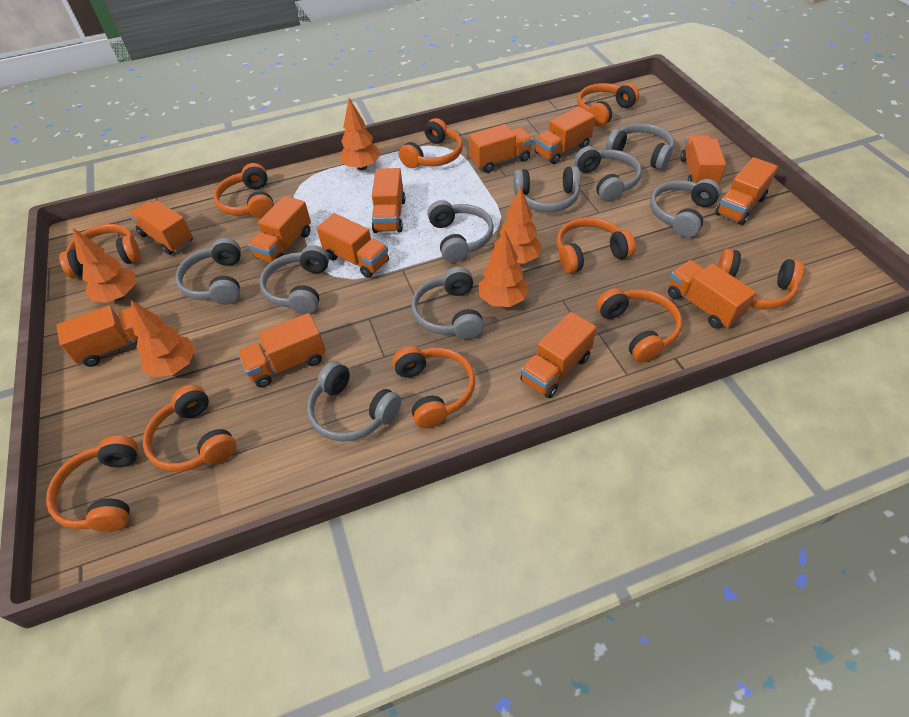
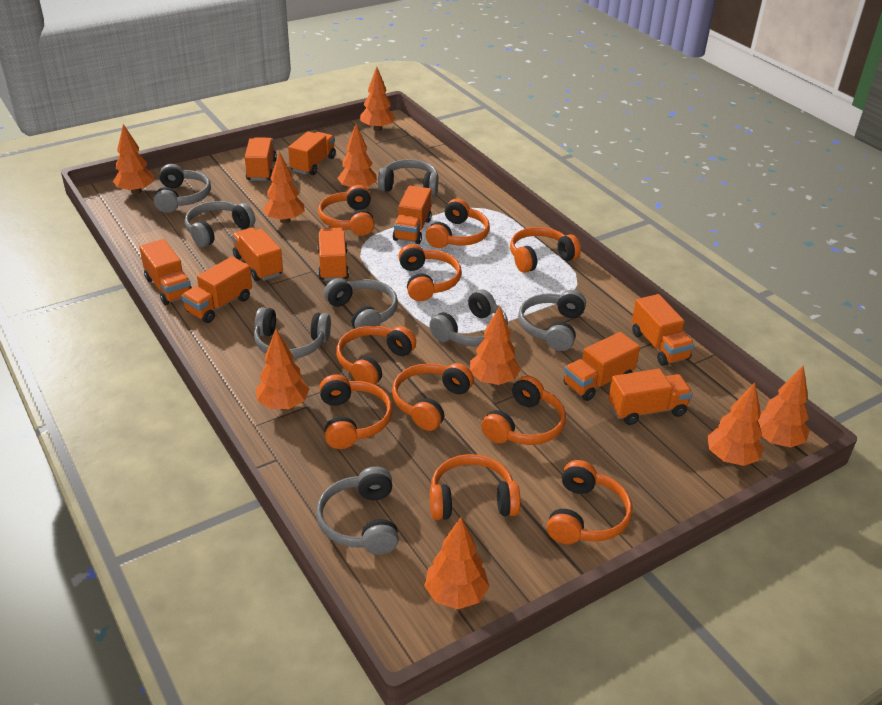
grey headphones: 9 -> 8
orange tree: 5 -> 9
orange truck: 12 -> 10

